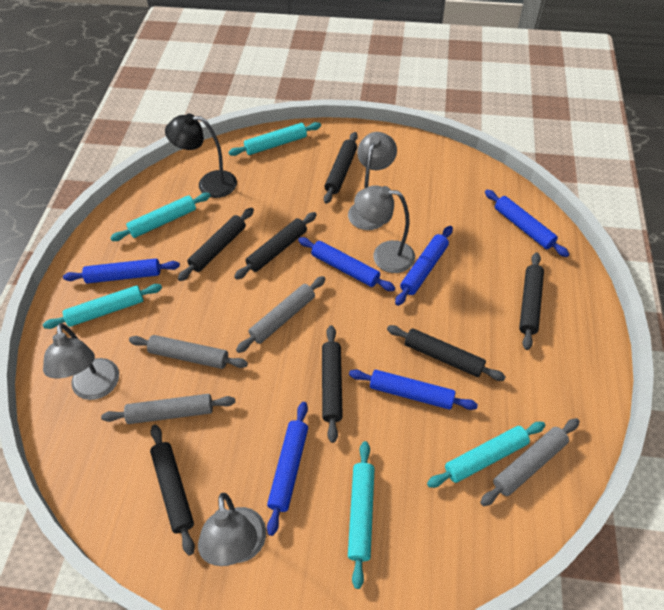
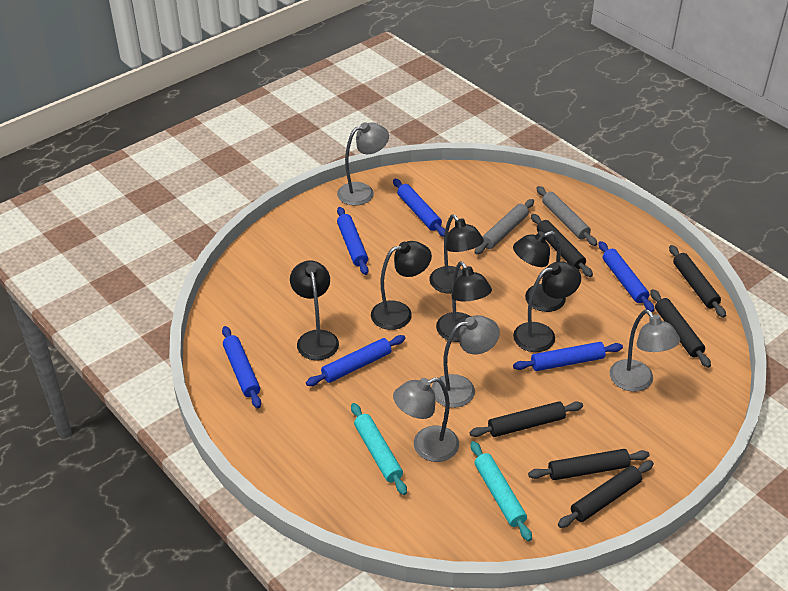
black lamp: 1 -> 6
black rolling pin: 7 -> 6
grey rolling pin: 4 -> 2
turquoise rolling pin: 5 -> 2

